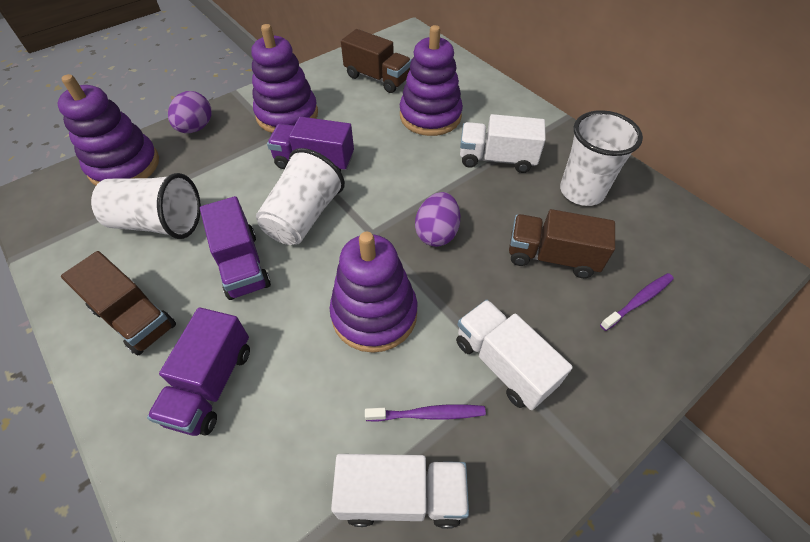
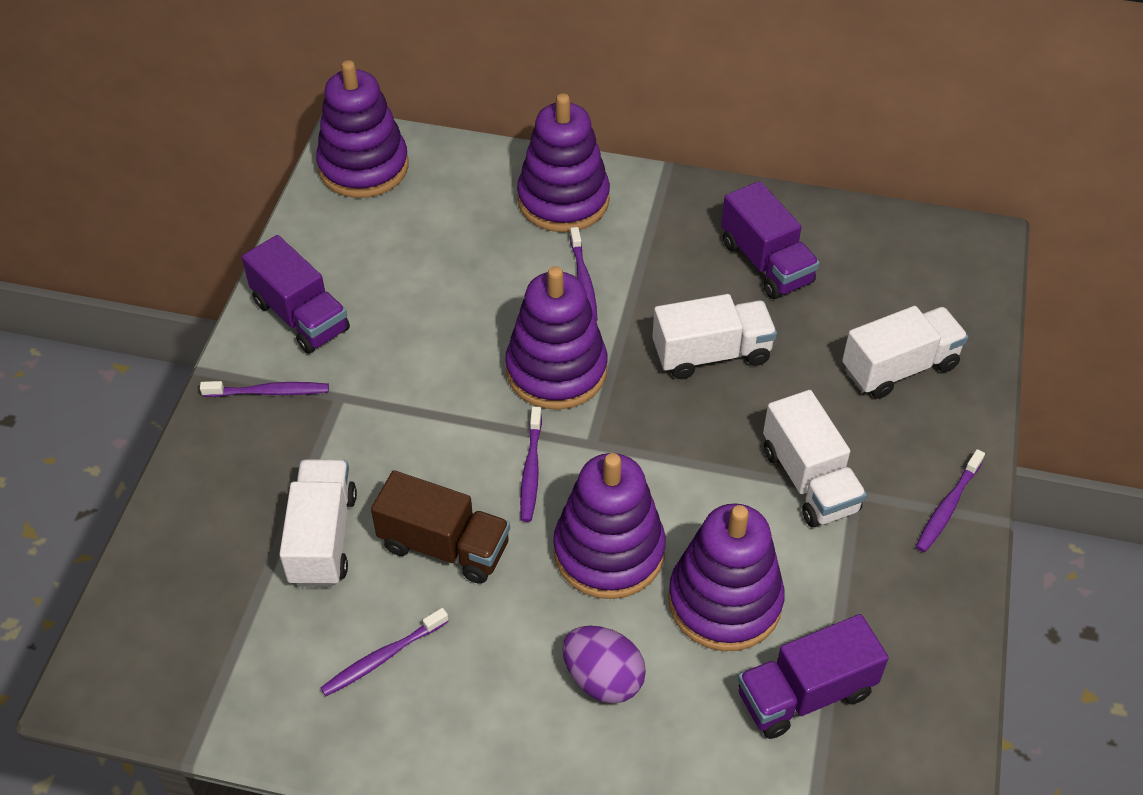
brown truck: 3 -> 1
purple egg: 2 -> 1
purple stacking toy: 4 -> 5
purple toothbrush: 2 -> 5
white cup: 3 -> 0
white truck: 3 -> 4

